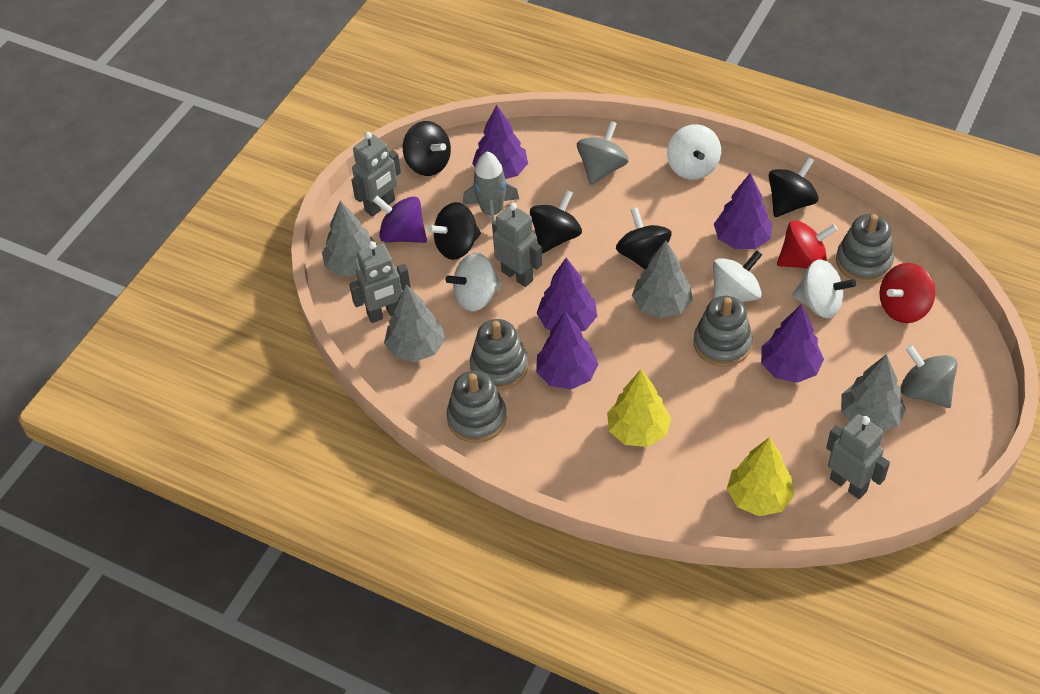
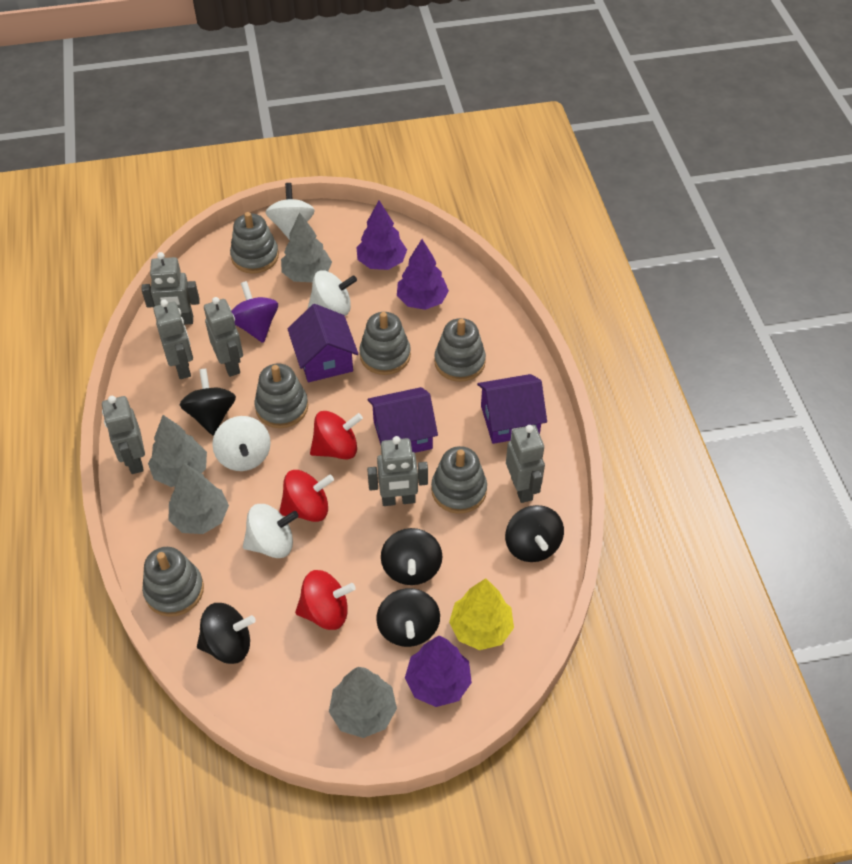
grey robot: 4 -> 6
grey rocket: 1 -> 0
grey spinning top: 2 -> 0
grey stacking toy: 4 -> 6
purple house: 0 -> 3
purple tree: 5 -> 3
red spinning top: 2 -> 3
yellow tree: 2 -> 1

